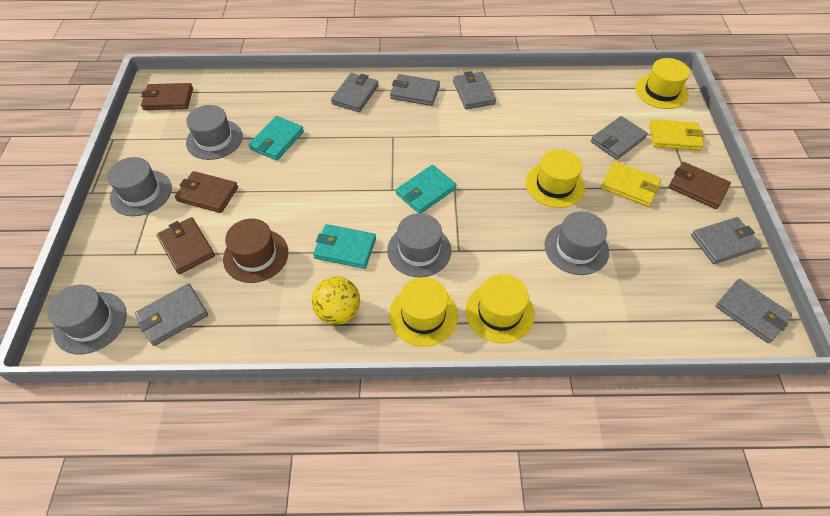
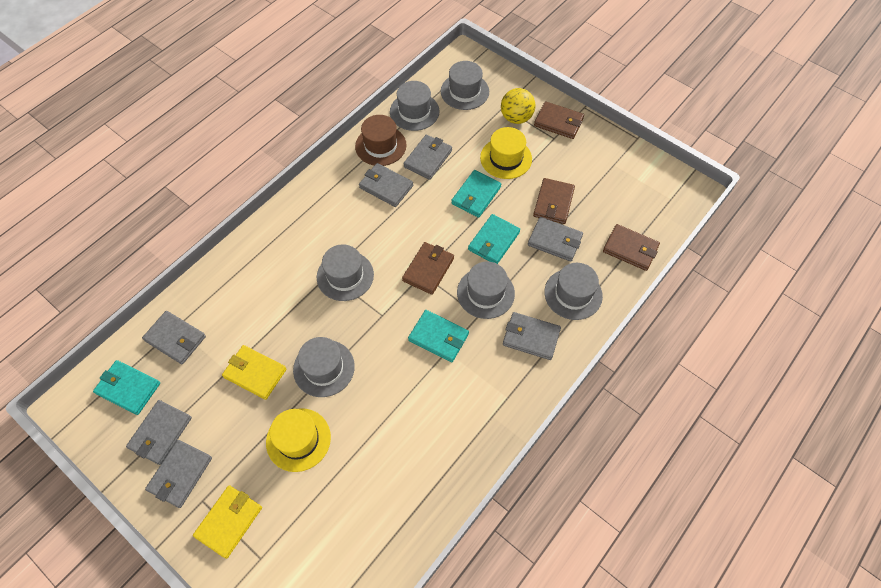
grey hat: 5 -> 6
turquoise wallet: 3 -> 4
yellow hat: 4 -> 2

